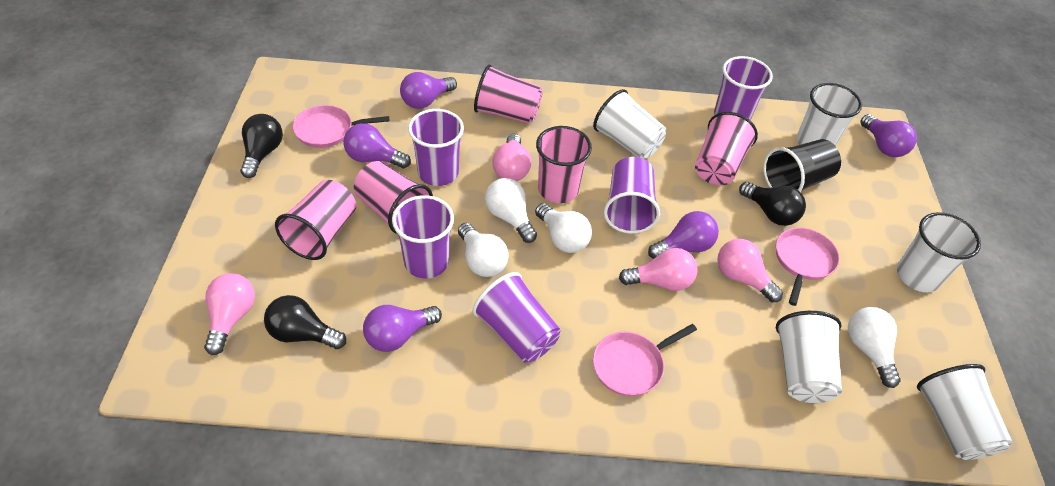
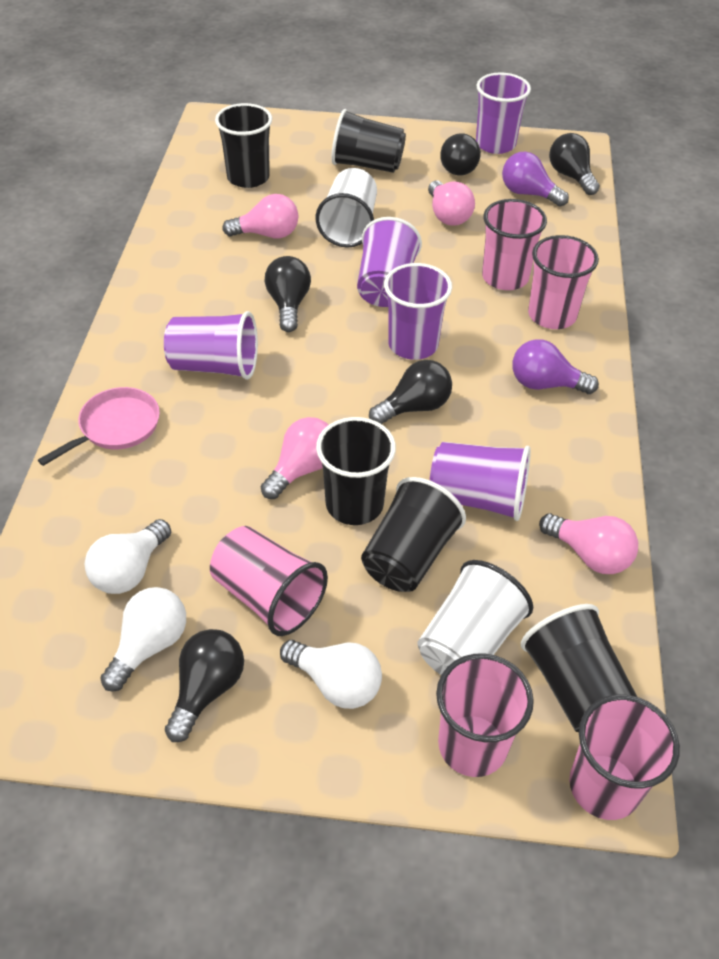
black cup: 1 -> 5
black light bulb: 3 -> 5
pink pan: 3 -> 1
purple light bulb: 5 -> 2
white cup: 5 -> 2
white light bulb: 4 -> 3

